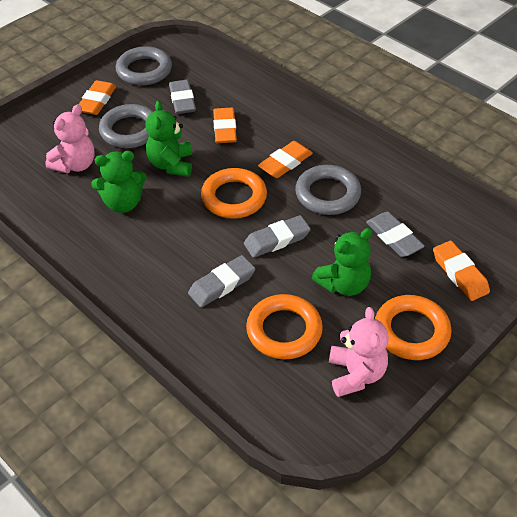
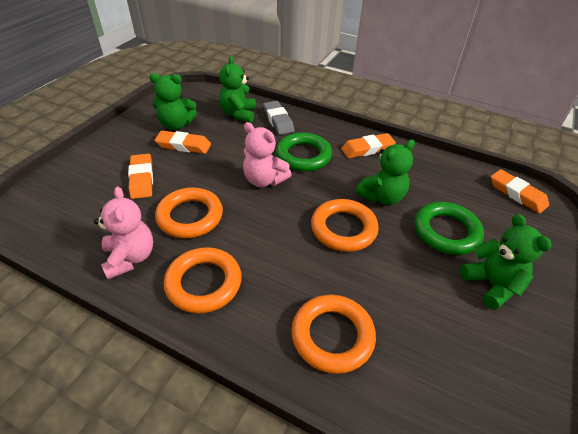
green ring: 0 -> 2
green teddy bear: 3 -> 4
grey eraser: 4 -> 1
grey ring: 3 -> 0
orange ring: 3 -> 4

